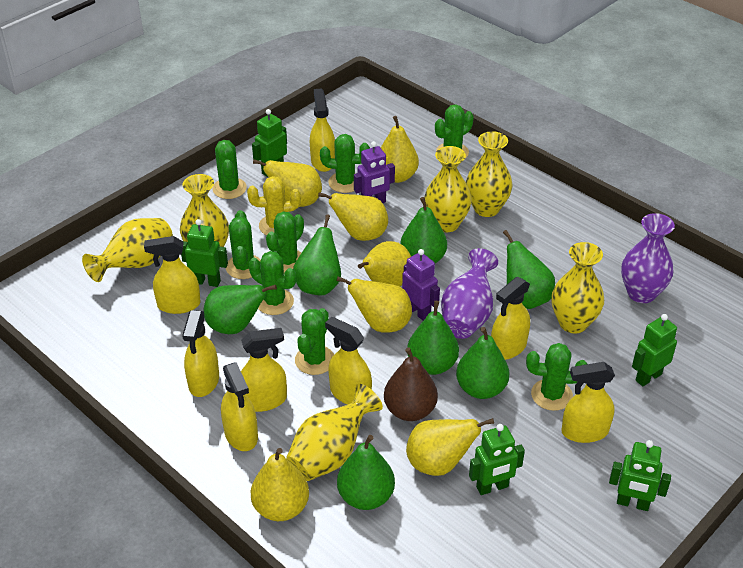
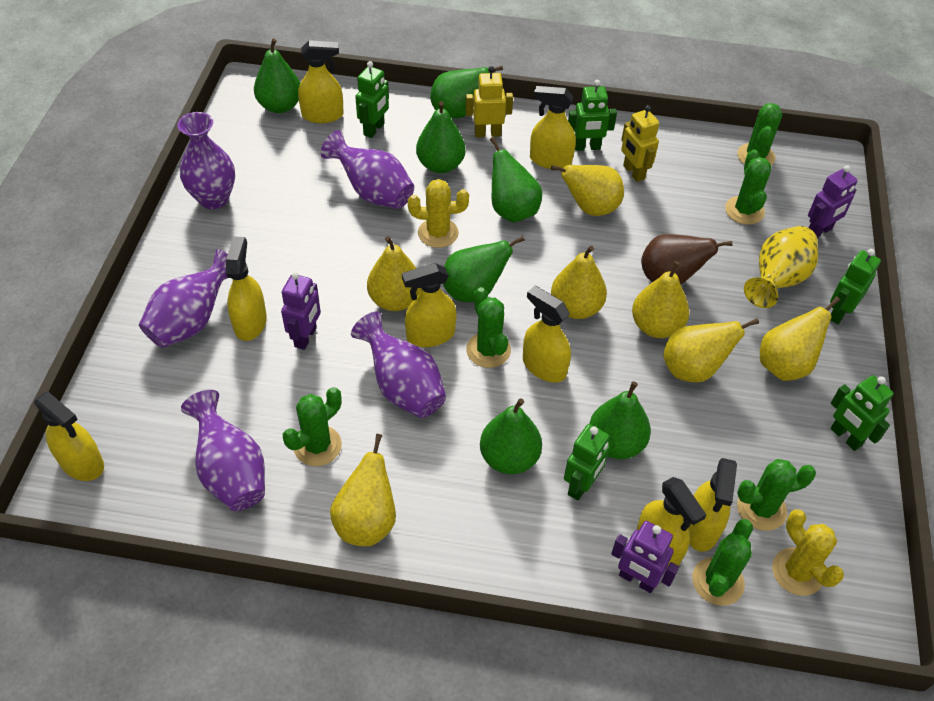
green cactus: 8 -> 6
purple robot: 2 -> 3
purple vase: 2 -> 5
yellow cactus: 1 -> 2
yellow robot: 0 -> 2
yellow vase: 6 -> 1

